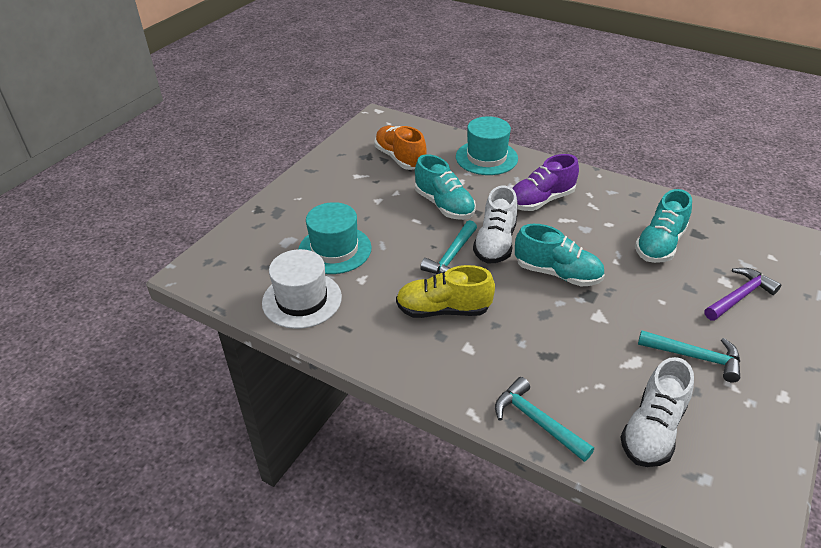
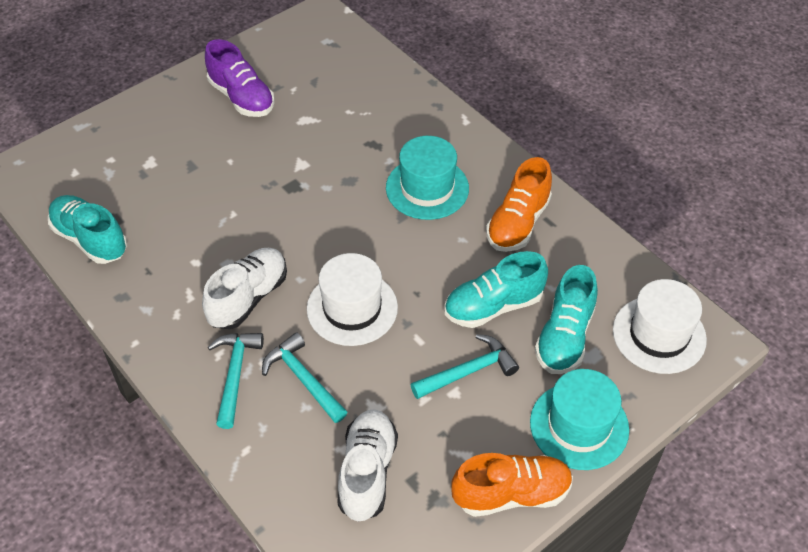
orange shoe: 1 -> 2
purple hammer: 1 -> 0
white hat: 1 -> 2
yellow shoe: 1 -> 0

